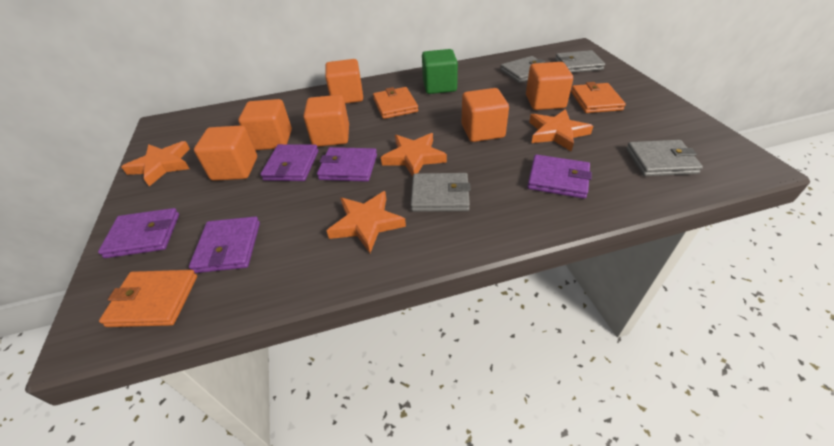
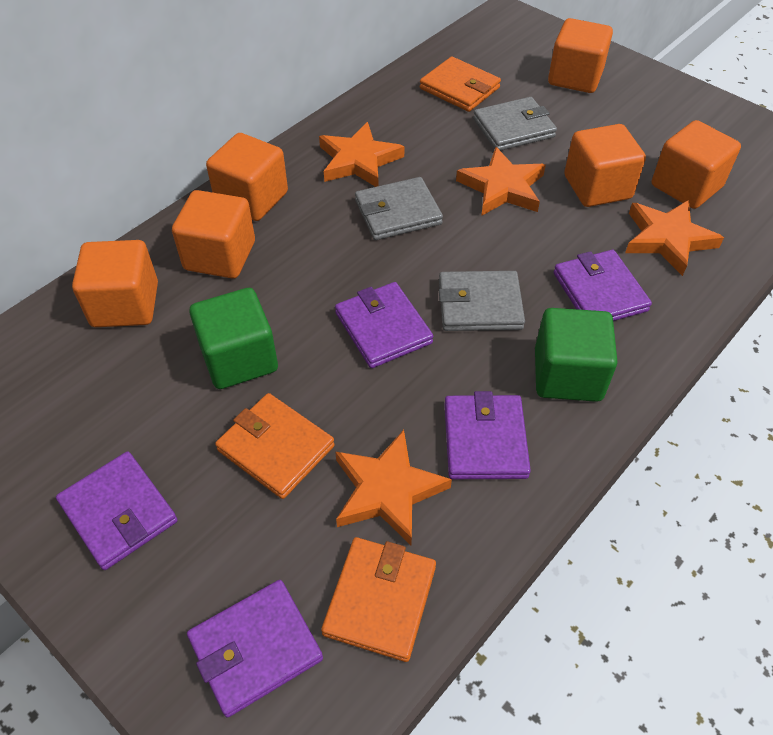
green cube: 1 -> 2
grey wallet: 4 -> 3

